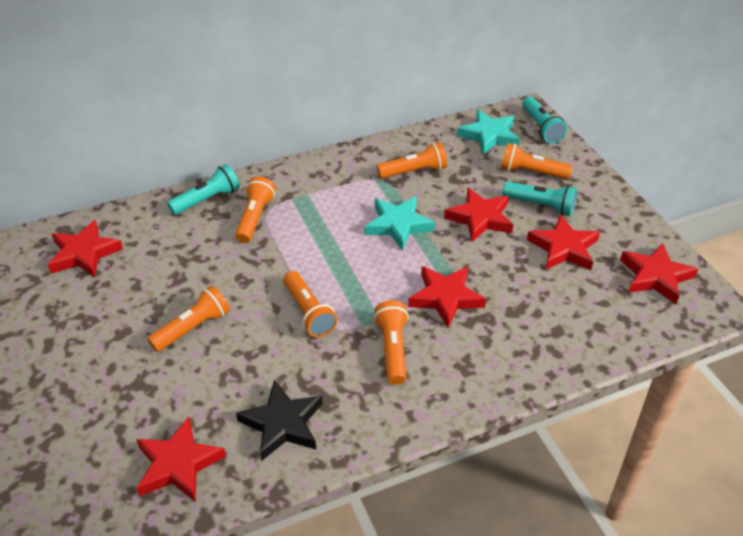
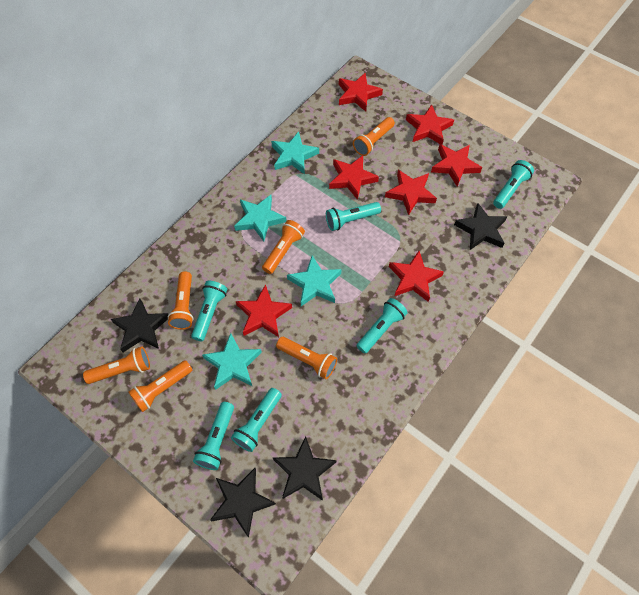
black star: 1 -> 4
red star: 6 -> 7
turquoise flashlight: 3 -> 6
turquoise star: 2 -> 4

